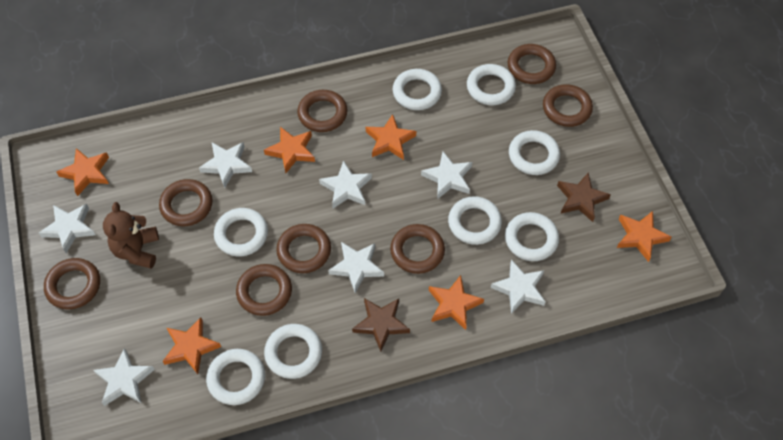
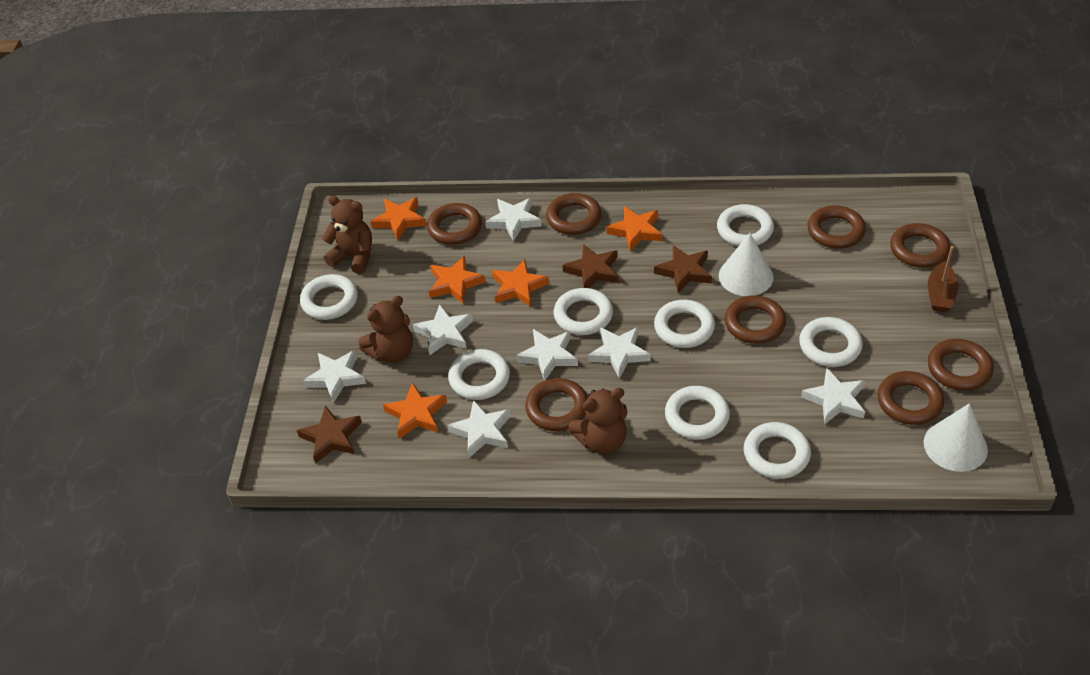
brown boat: 0 -> 1
brown star: 2 -> 3
brown teddy bear: 1 -> 3
orange star: 6 -> 5
white cone: 0 -> 2

